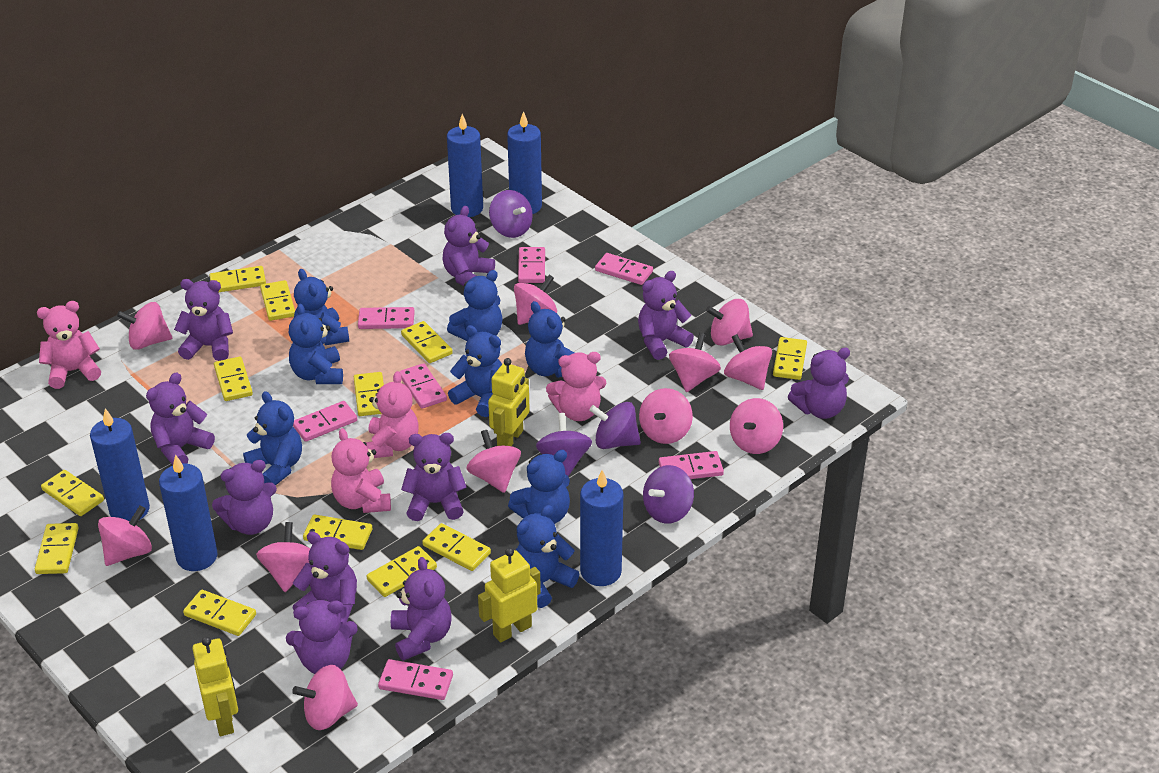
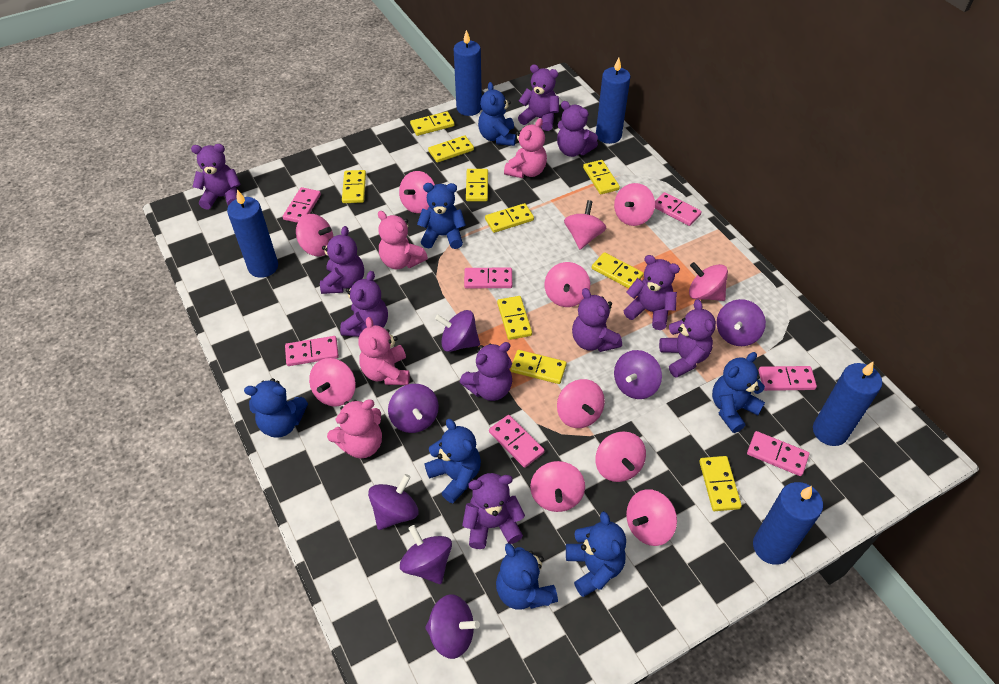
blue teddy bear: 8 -> 7
purple spinning top: 4 -> 7
yellow domino: 12 -> 10
yellow robot: 3 -> 0

